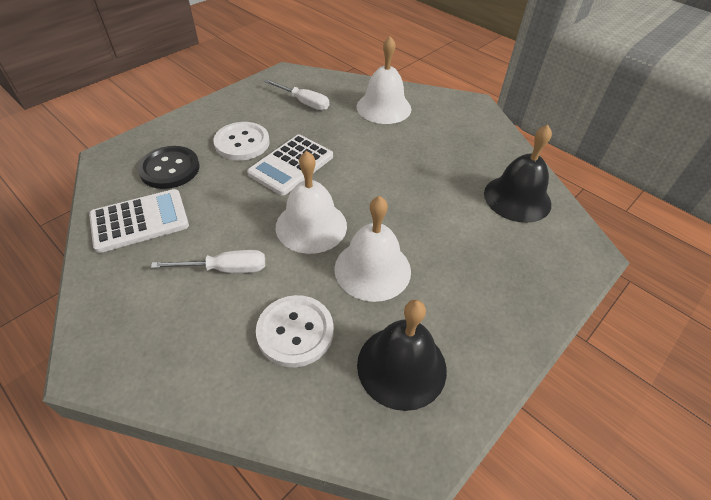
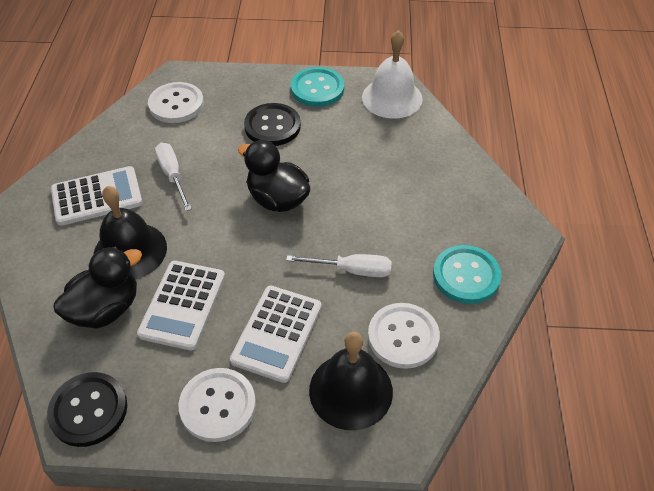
black button: 1 -> 2
black duck: 0 -> 2
turquoise button: 0 -> 2
white bell: 3 -> 1
white button: 2 -> 3
white calculator: 2 -> 3

